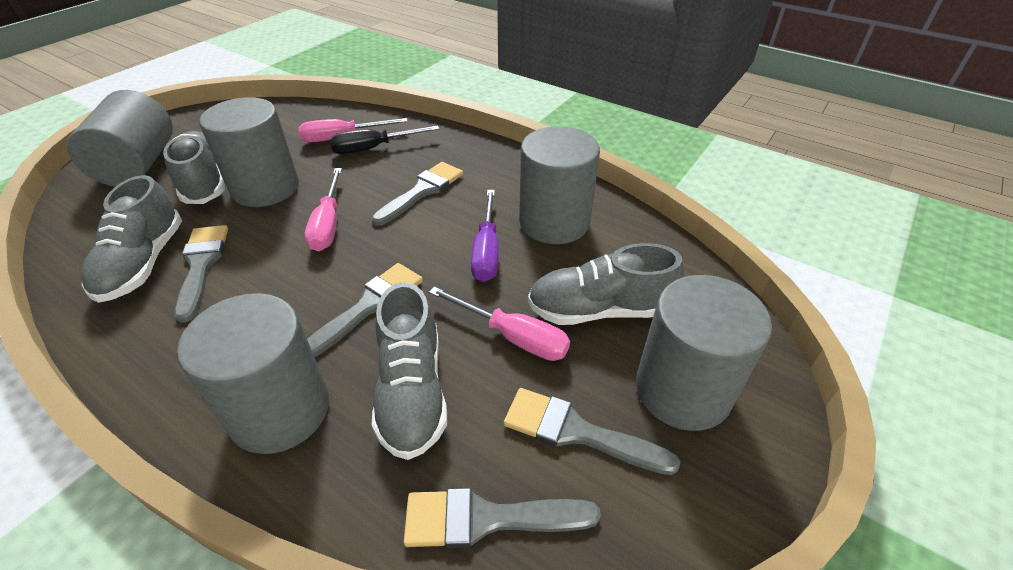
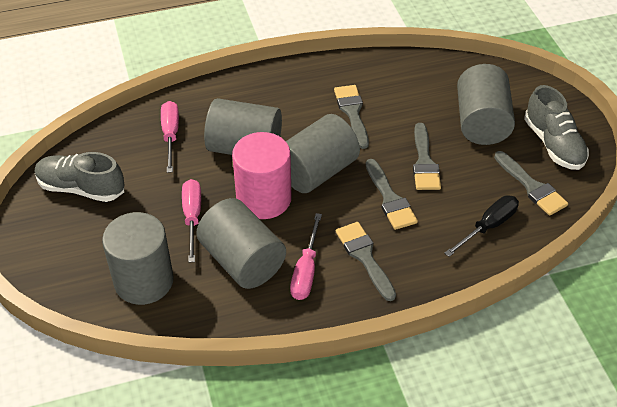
grey shoe: 4 -> 2
pink cylinder: 0 -> 1
purple screwdriver: 1 -> 0

